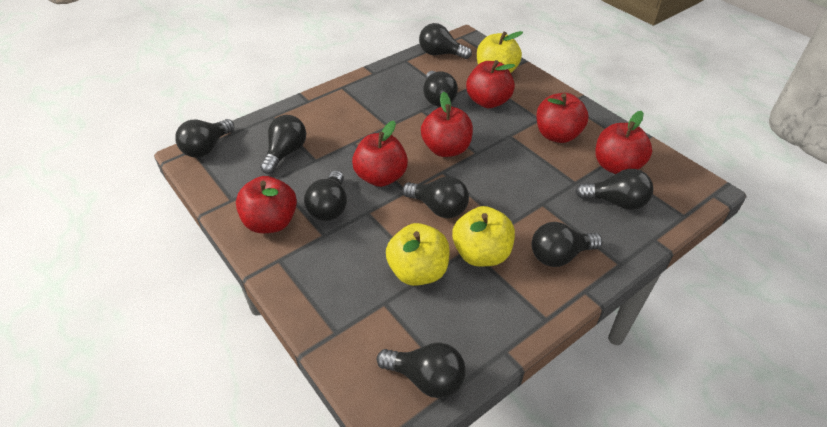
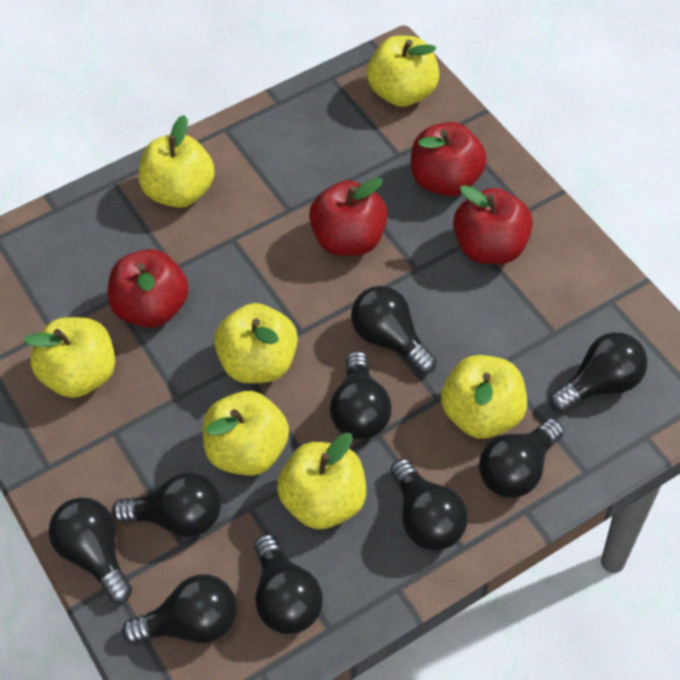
red apple: 6 -> 4
yellow apple: 3 -> 7

